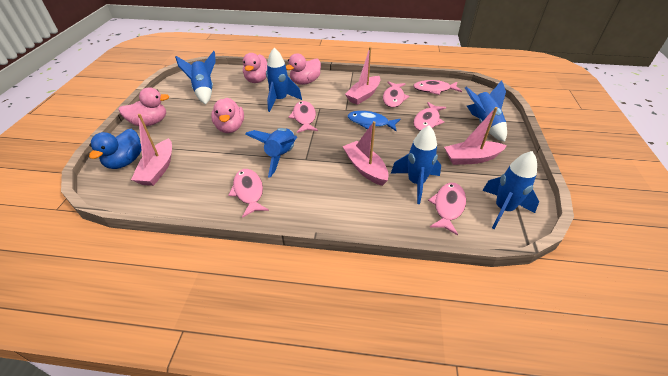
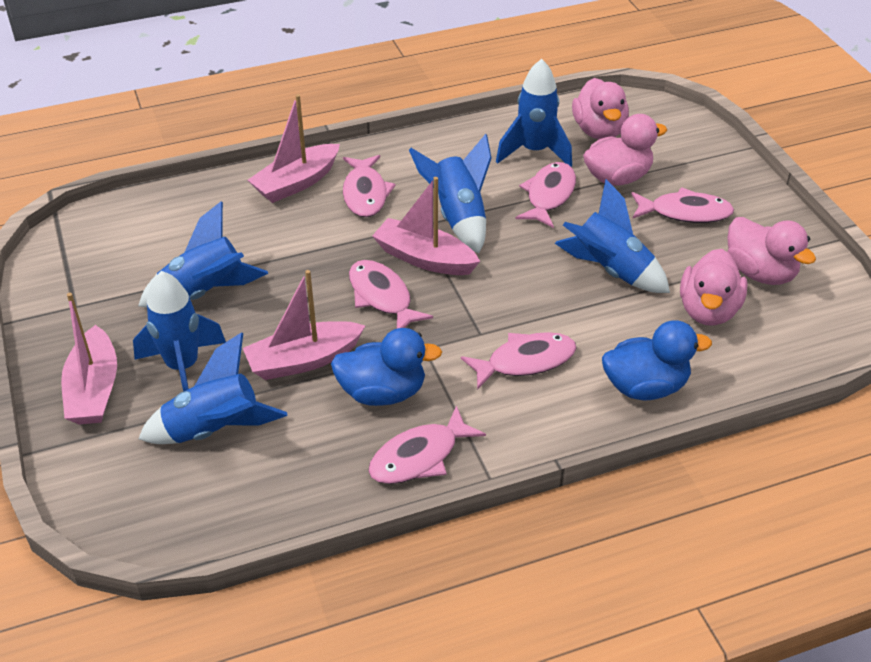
blue duck: 1 -> 2
blue fish: 1 -> 0

